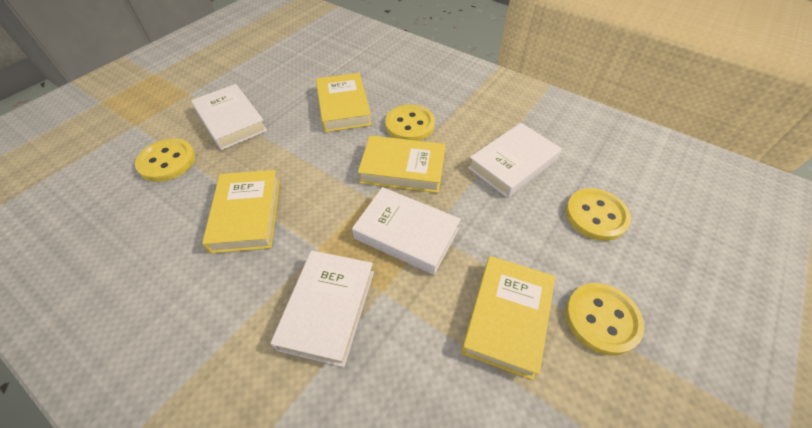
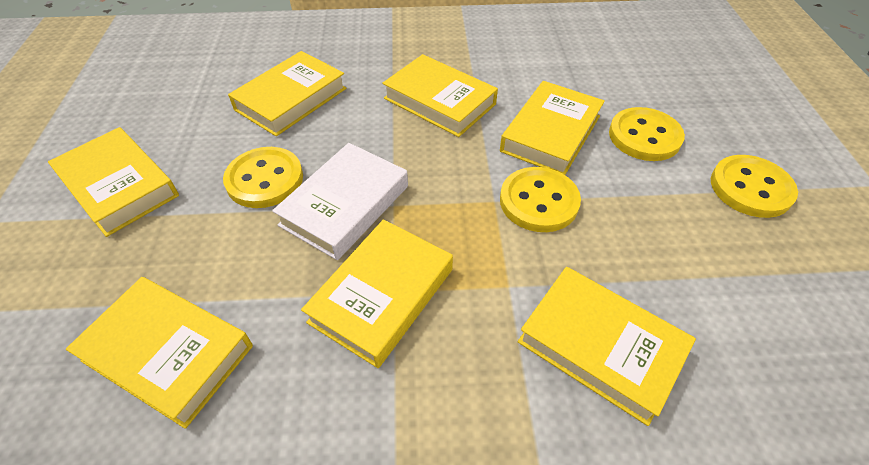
white book: 4 -> 1
yellow book: 4 -> 7

